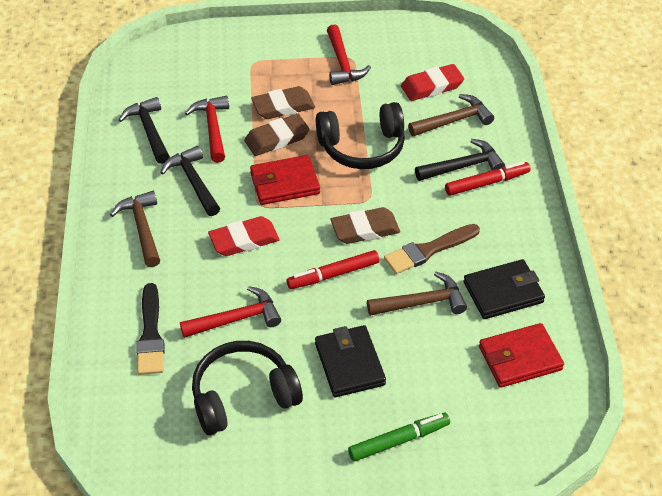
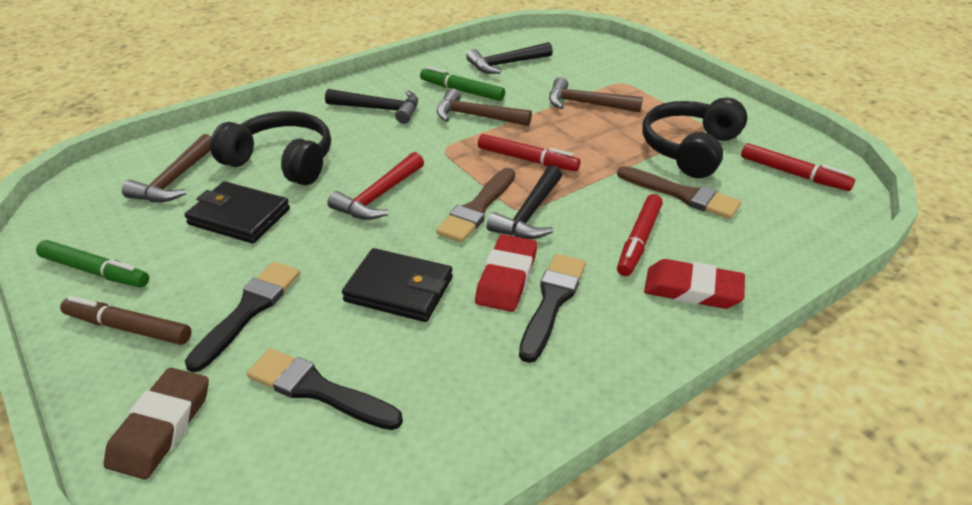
black brush: 1 -> 3
brown brush: 1 -> 2
brown eraser: 3 -> 1
brown marker: 0 -> 1
green marker: 1 -> 2
red hammer: 3 -> 1
red marker: 2 -> 3
red wallet: 2 -> 0

